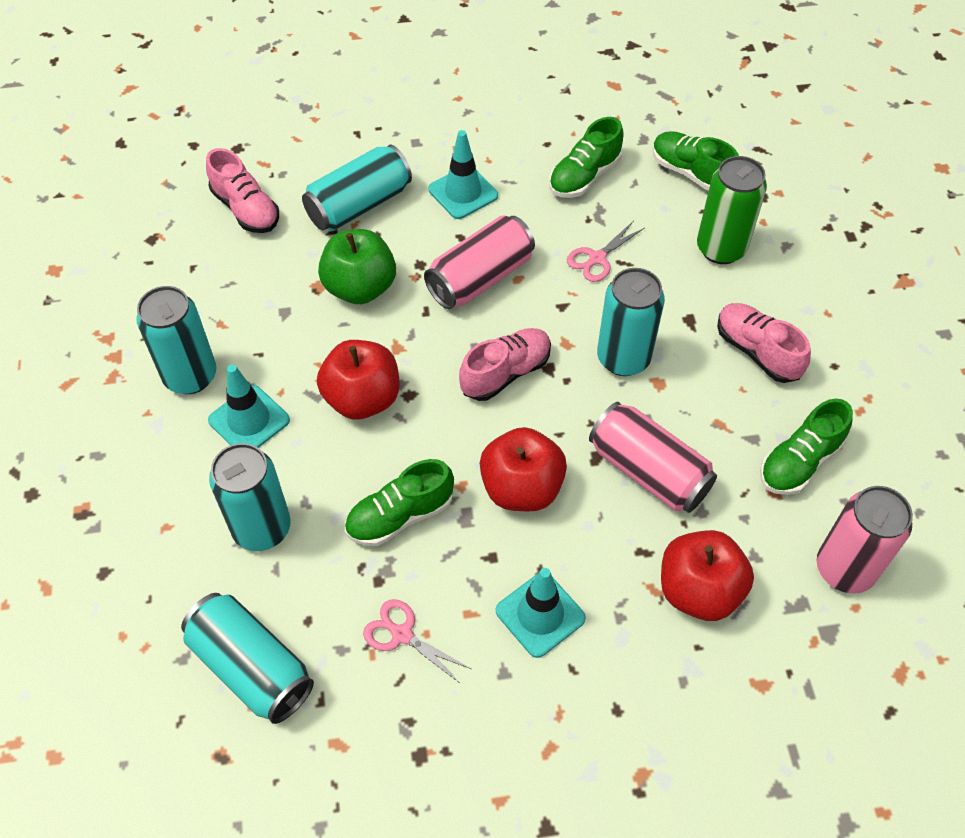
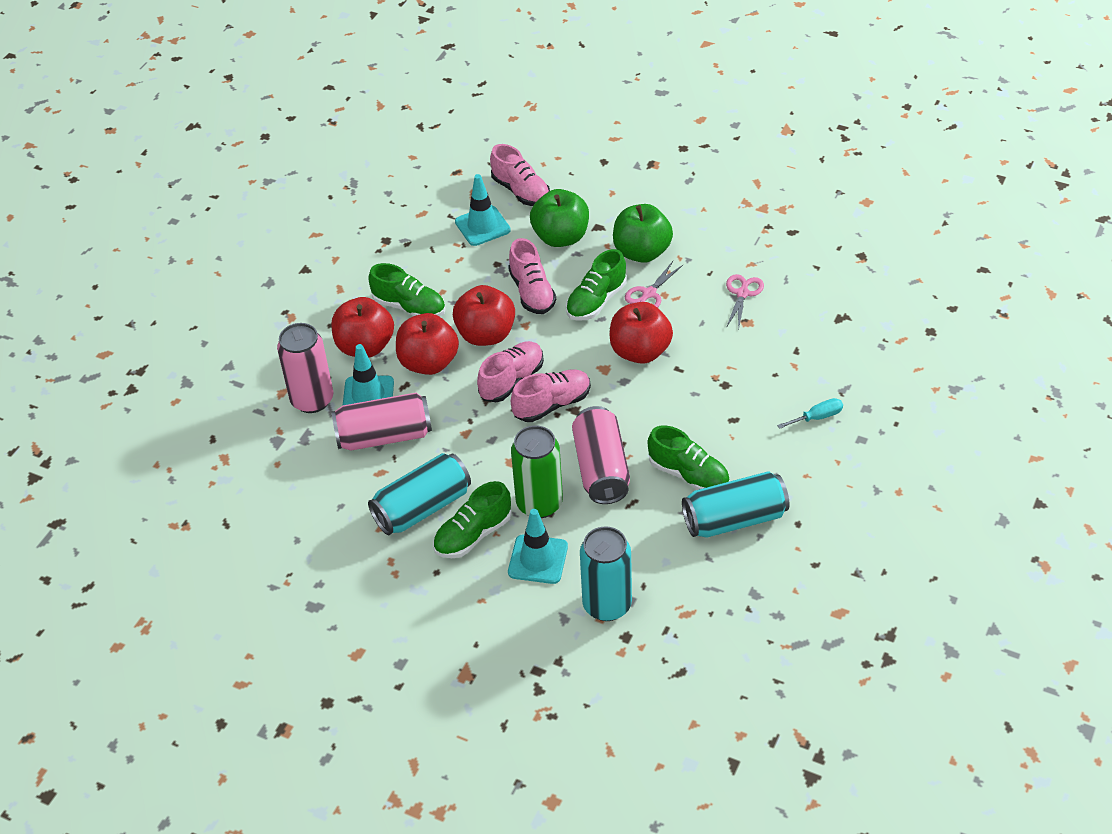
green apple: 1 -> 2
pink shoe: 3 -> 4
red apple: 3 -> 4
turquoise can: 5 -> 3
turquoise screwdriver: 0 -> 1

